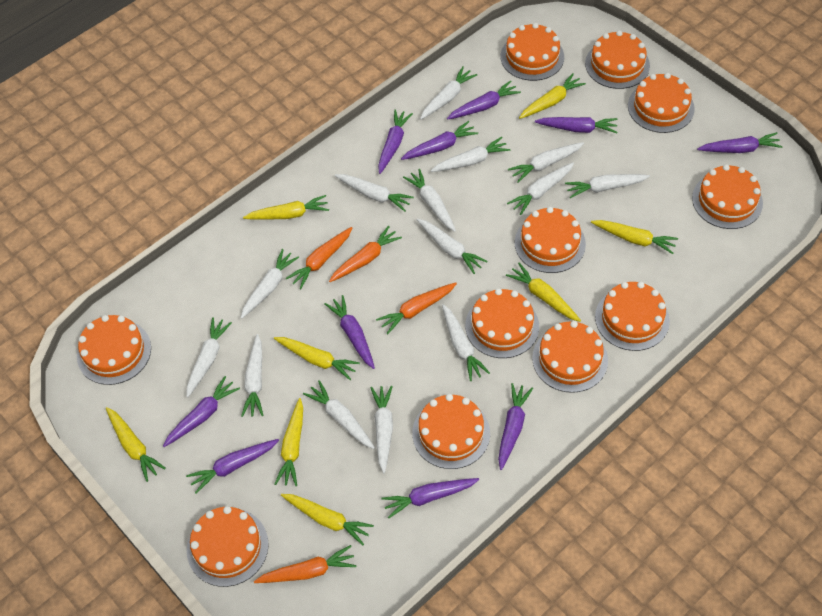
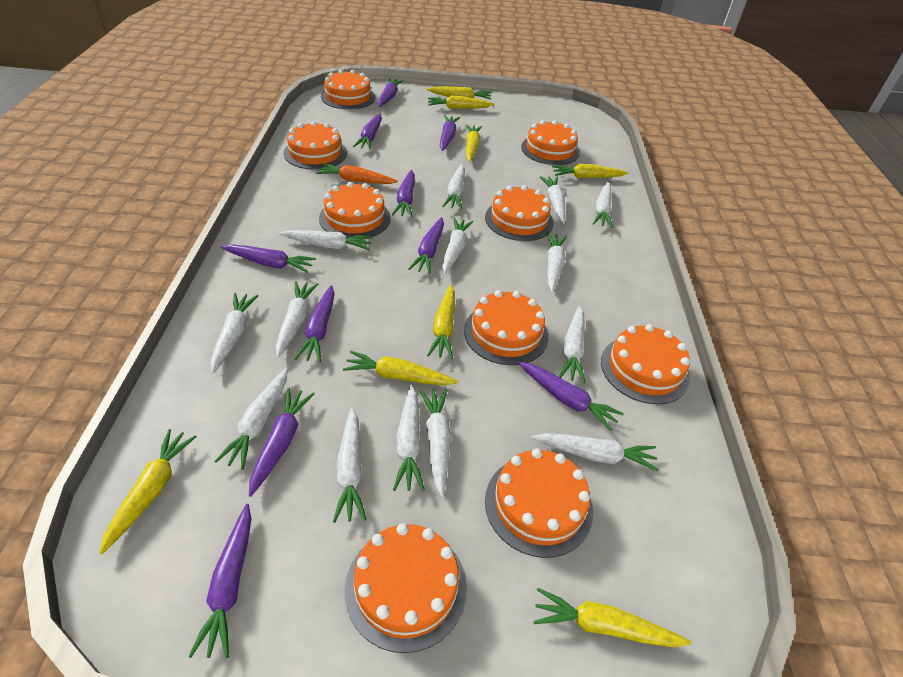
orange cake: 11 -> 9
orange carrot: 4 -> 1

